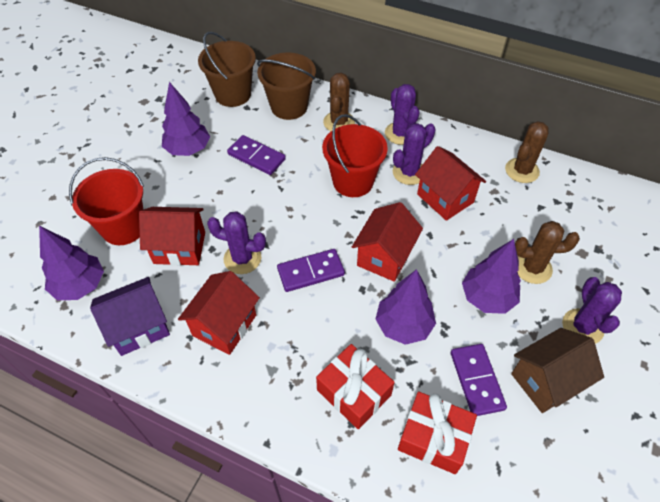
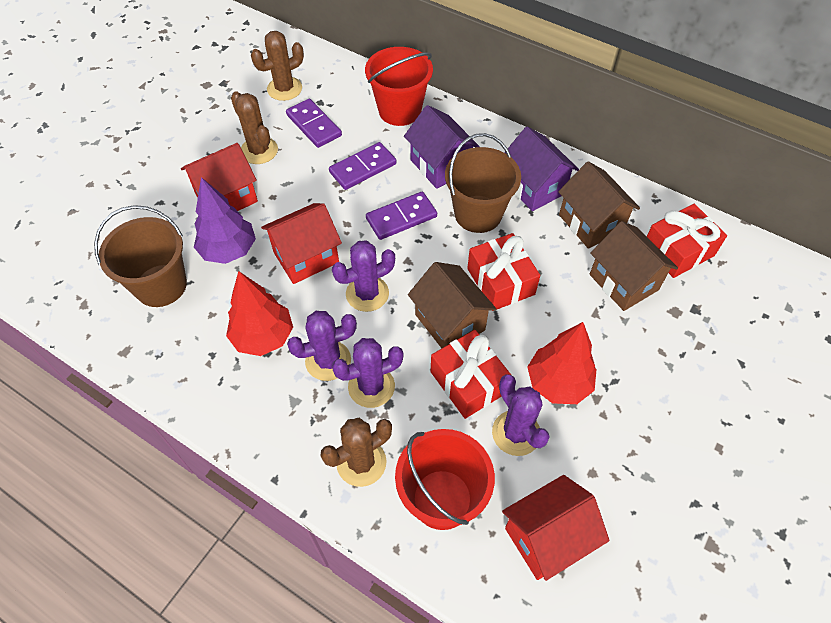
brown house: 1 -> 3
purple house: 1 -> 2
purple tree: 4 -> 1
red gift: 2 -> 3
red house: 4 -> 3
red tree: 0 -> 2

